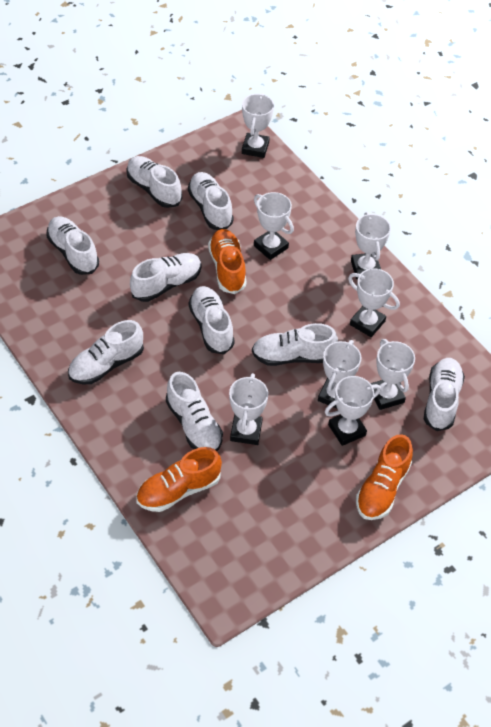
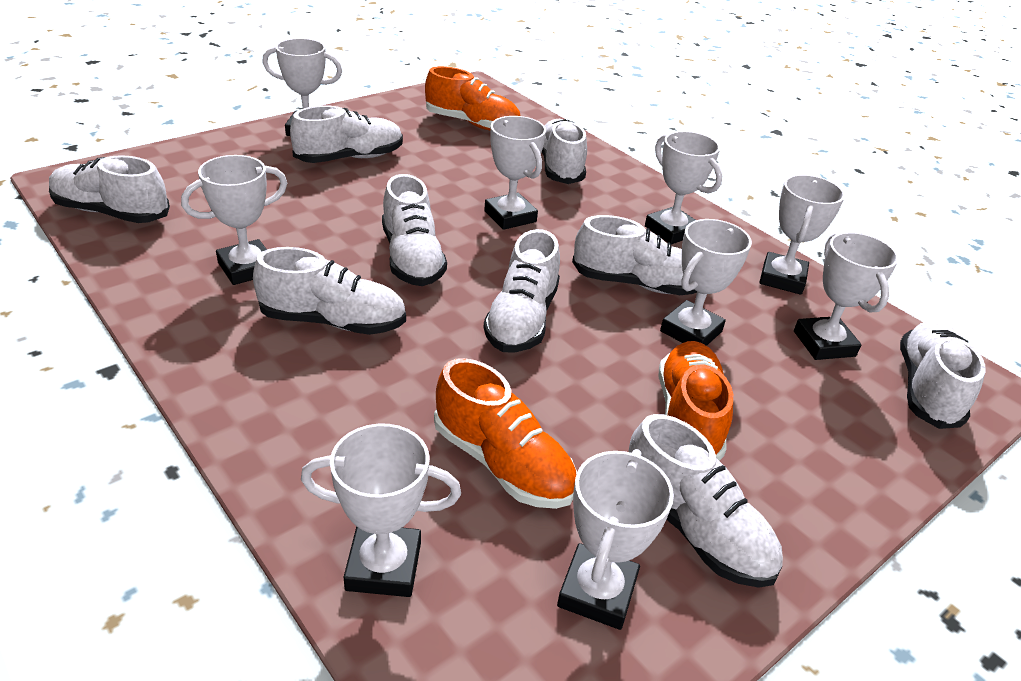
white trophy: 8 -> 9

